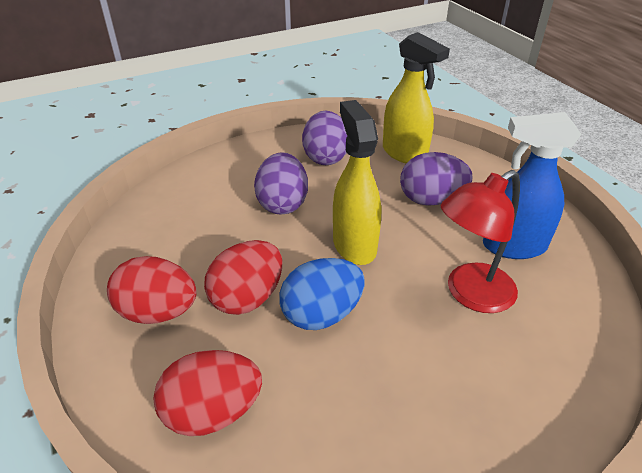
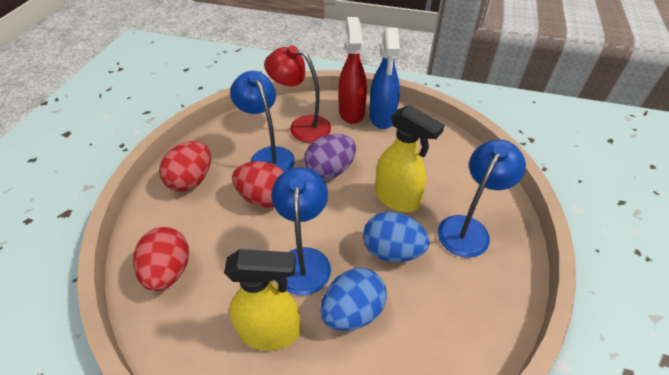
blue egg: 1 -> 2
blue lamp: 0 -> 3
purple egg: 3 -> 1
red spray bottle: 0 -> 1

